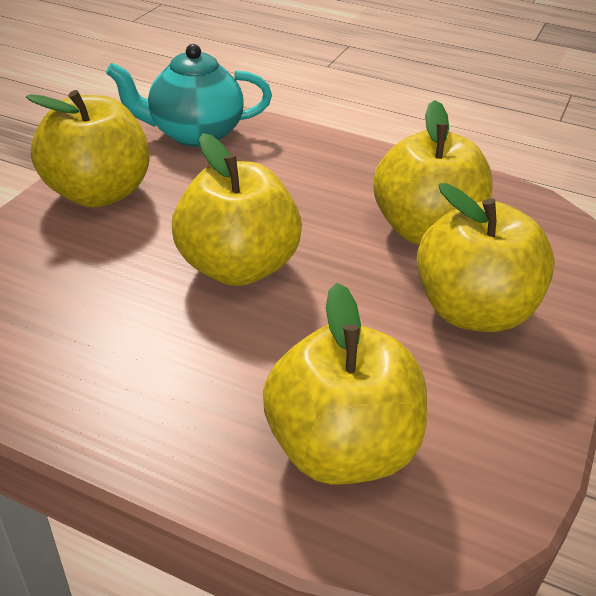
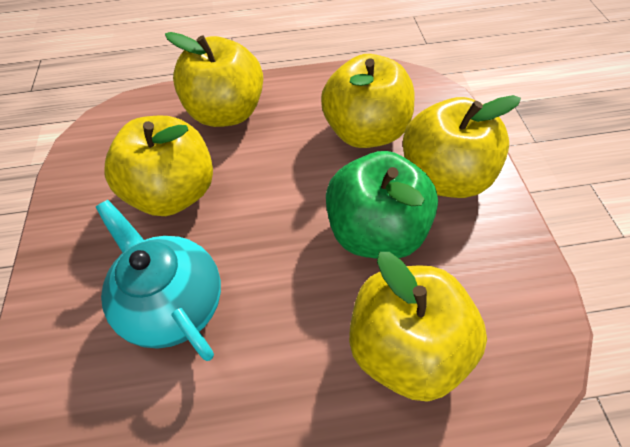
green apple: 0 -> 1

